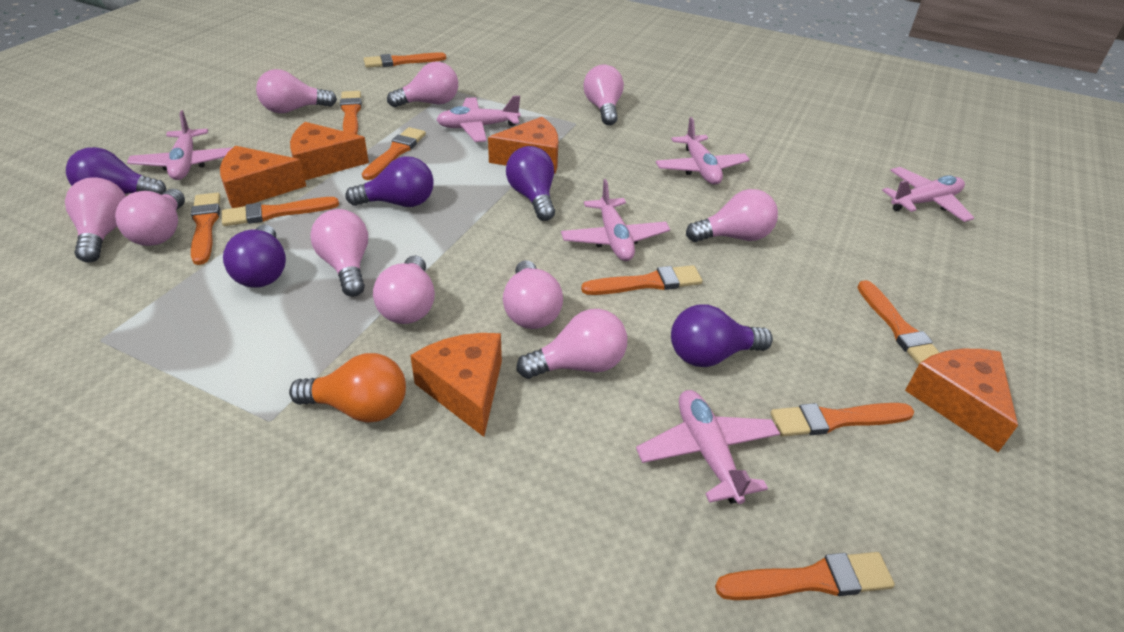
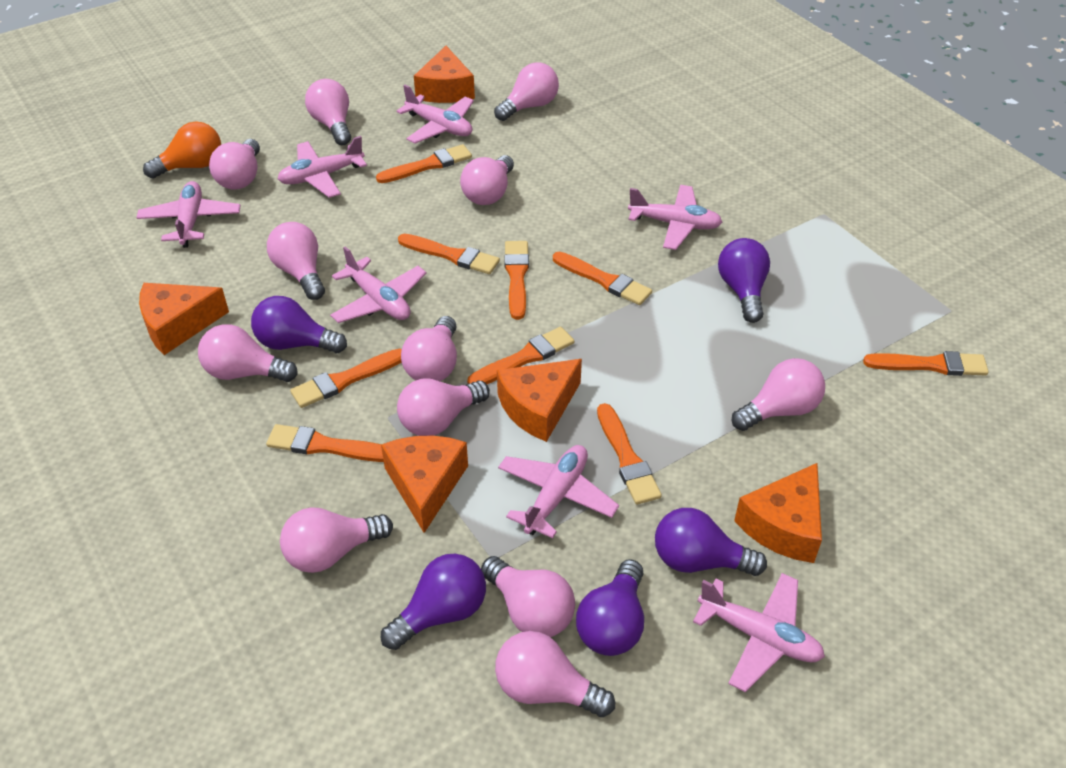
pink light bulb: 10 -> 12
pink plane: 6 -> 7

